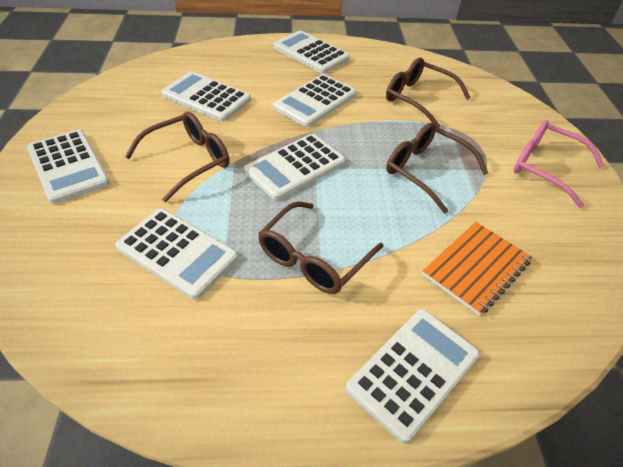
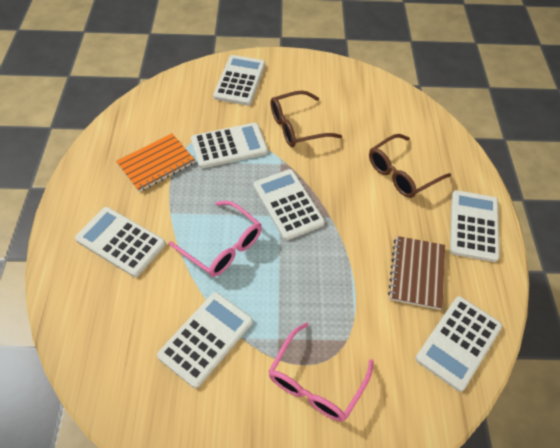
brown glasses: 4 -> 2
brown notebook: 0 -> 1
pink glasses: 1 -> 2

